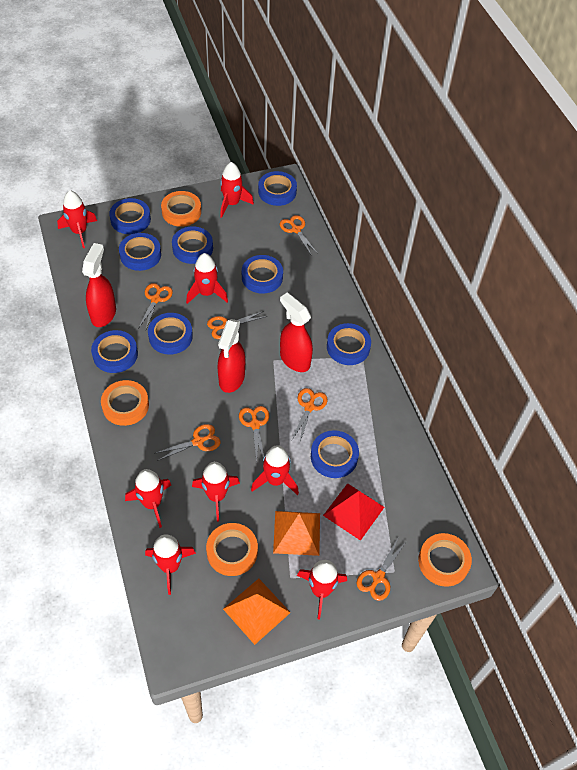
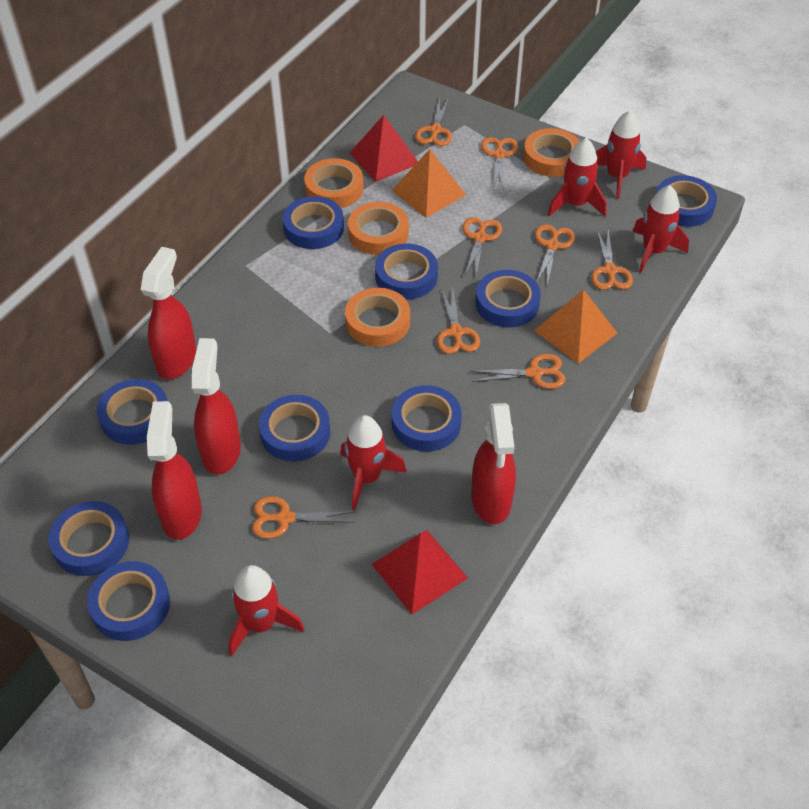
orange scissors: 7 -> 8
red pyramid: 1 -> 2
red rocket: 8 -> 5
red spray bottle: 3 -> 4

